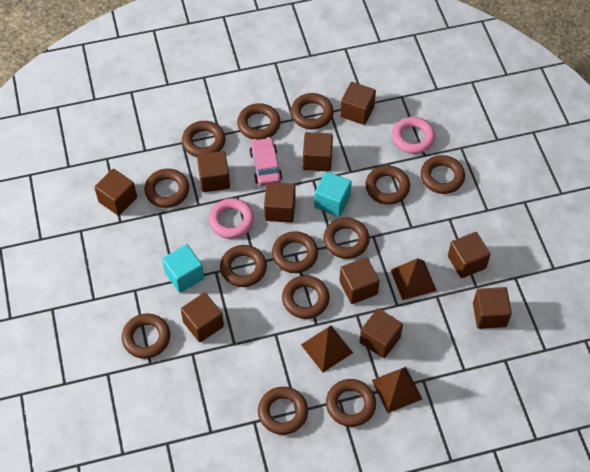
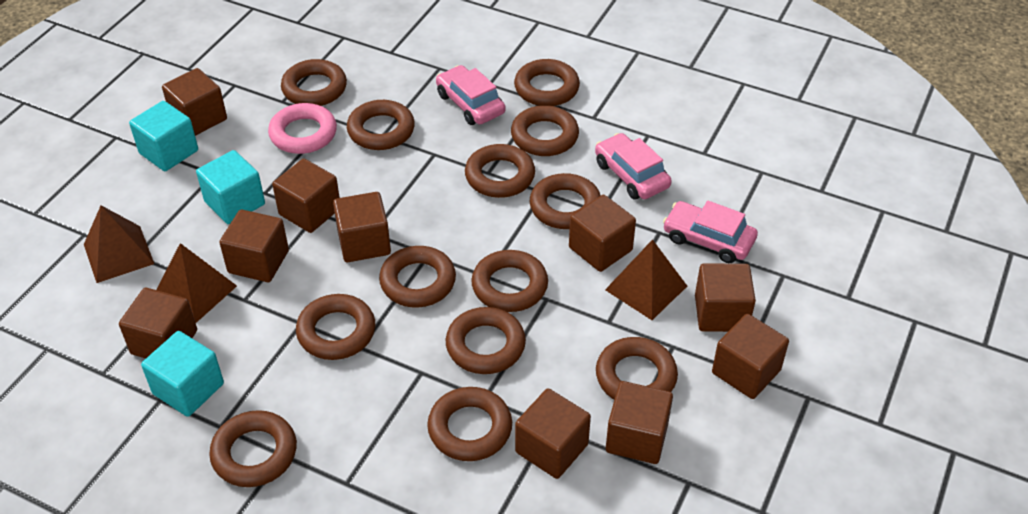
pink car: 1 -> 3
pink ring: 2 -> 1
turquoise cube: 2 -> 3

